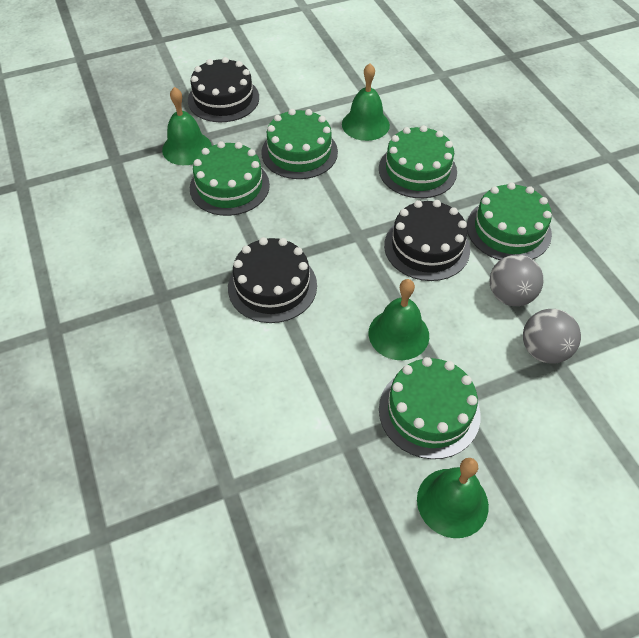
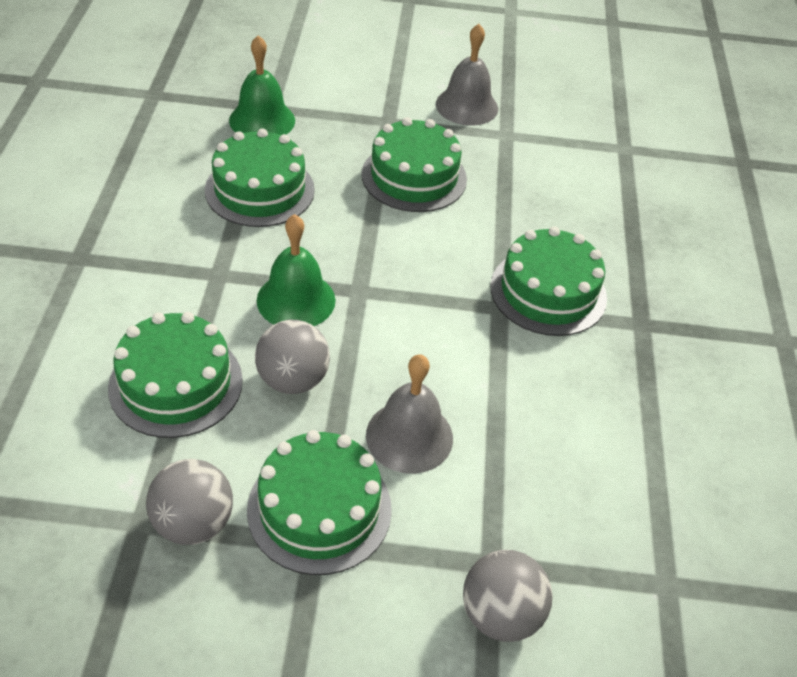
black cake: 3 -> 0
green bell: 4 -> 2
grey ball: 2 -> 3
grey bell: 0 -> 2

